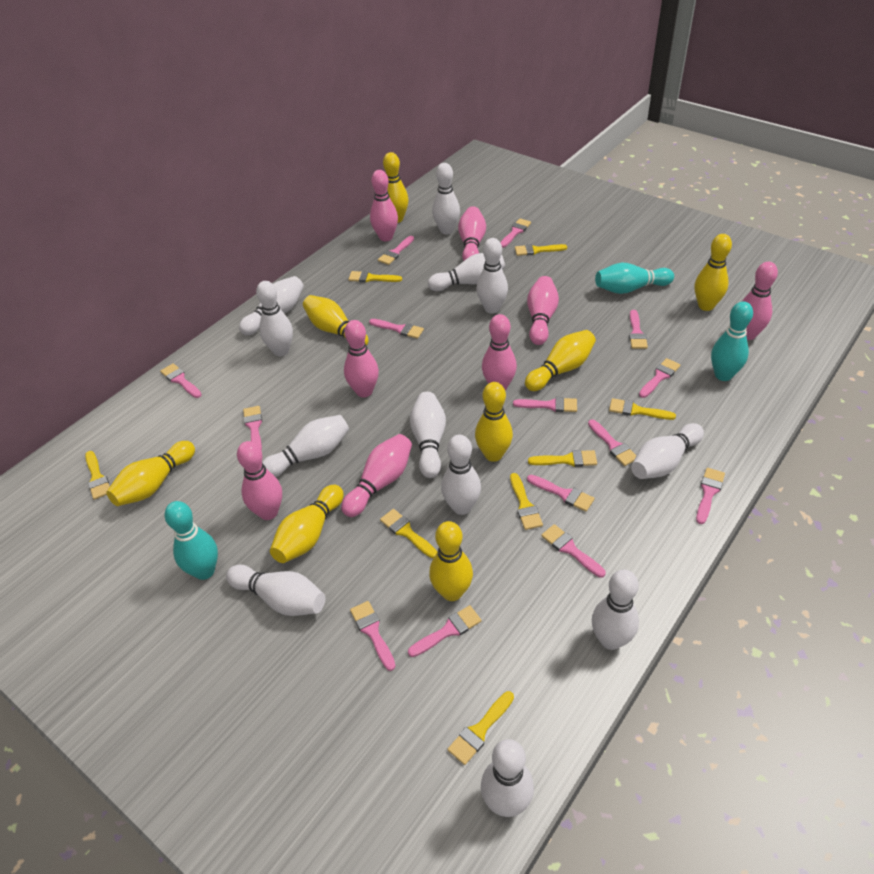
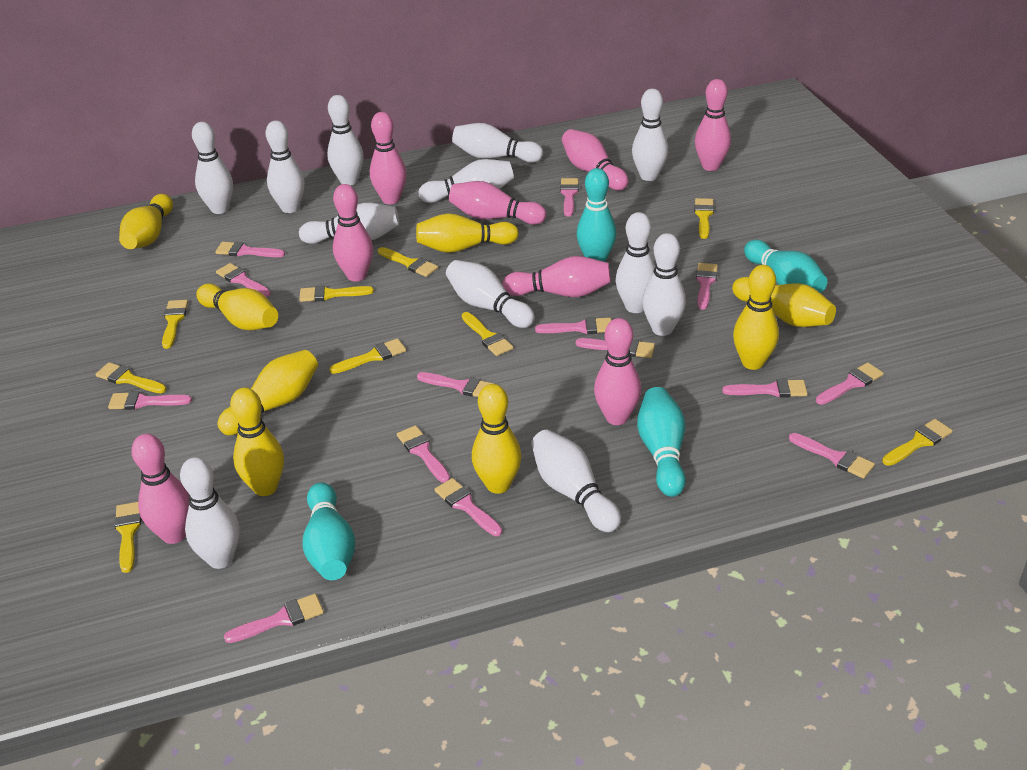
turquoise bowling pin: 3 -> 4
yellow brush: 8 -> 9

